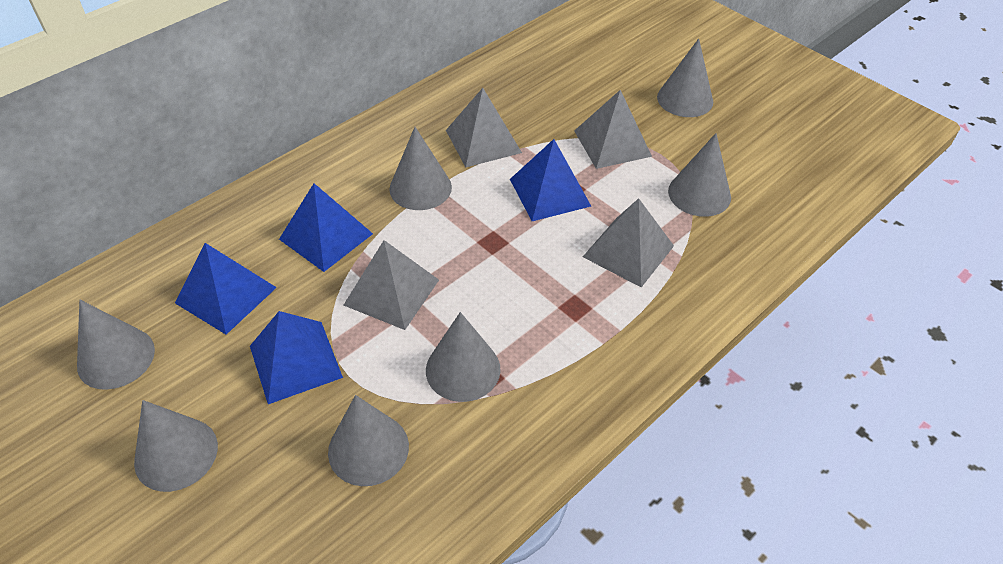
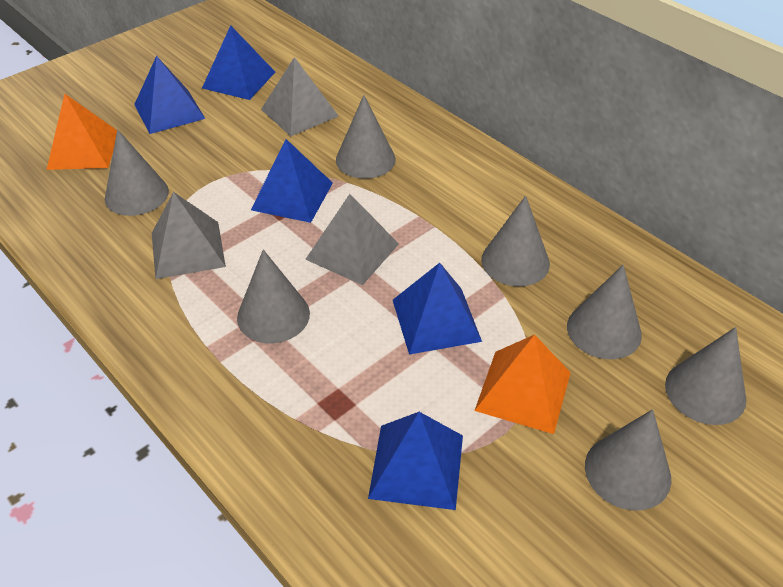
blue pyramid: 4 -> 5
grey pyramid: 4 -> 3
orange pyramid: 0 -> 2

